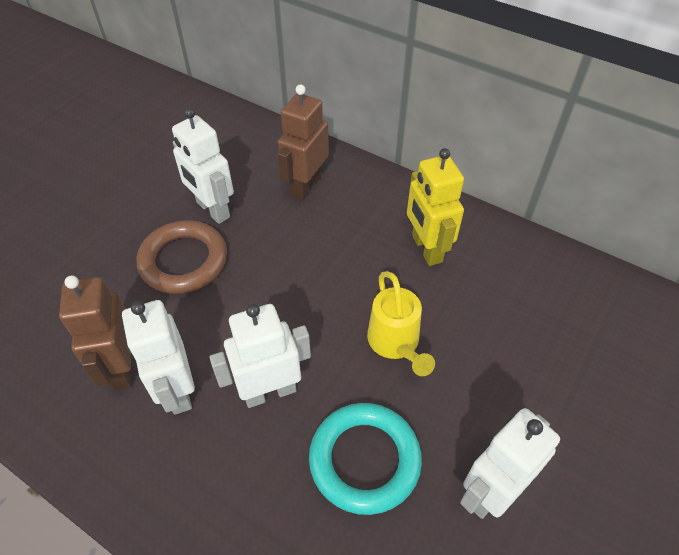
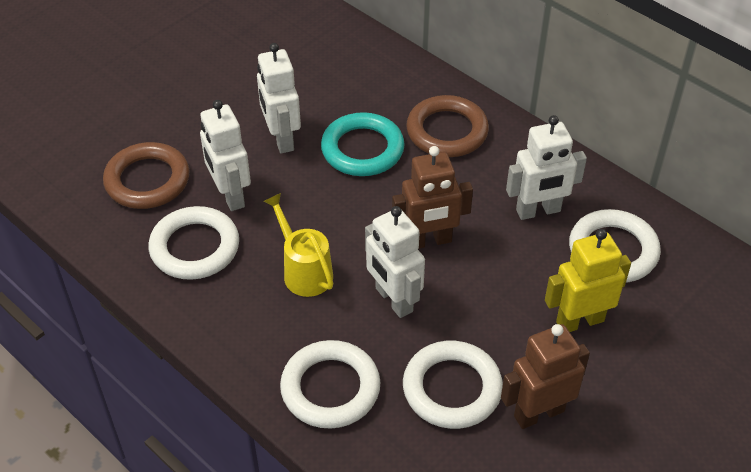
brown ring: 1 -> 2
white ring: 0 -> 4

